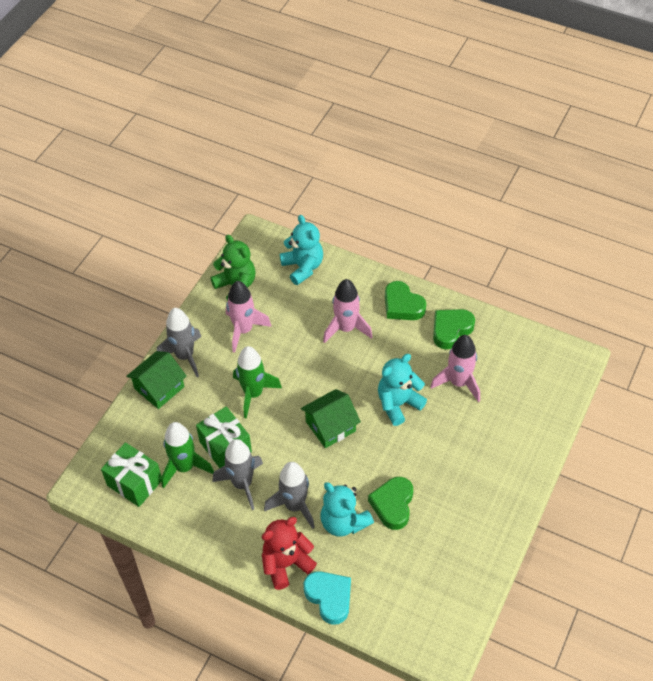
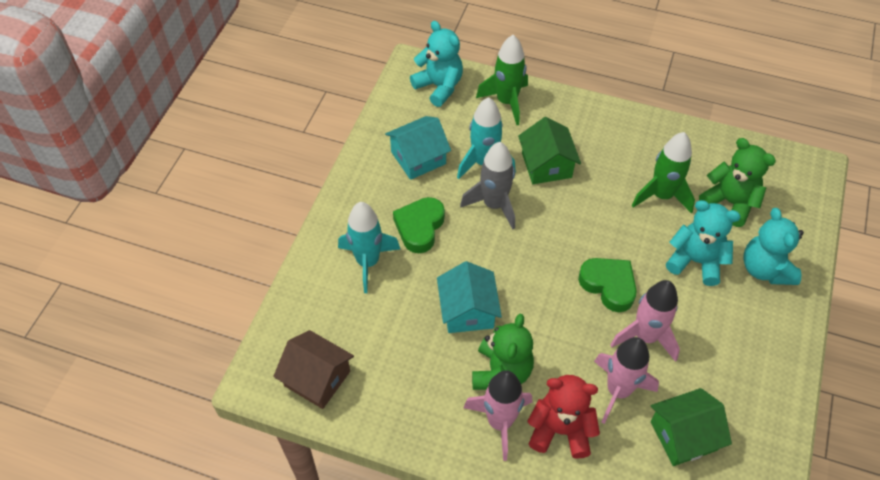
brown house: 0 -> 1
green gift: 2 -> 0
green heart: 3 -> 2
green teddy bear: 1 -> 2
grey rocket: 3 -> 1
turquoise heart: 1 -> 0
turquoise house: 0 -> 2
turquoise rocket: 0 -> 2

